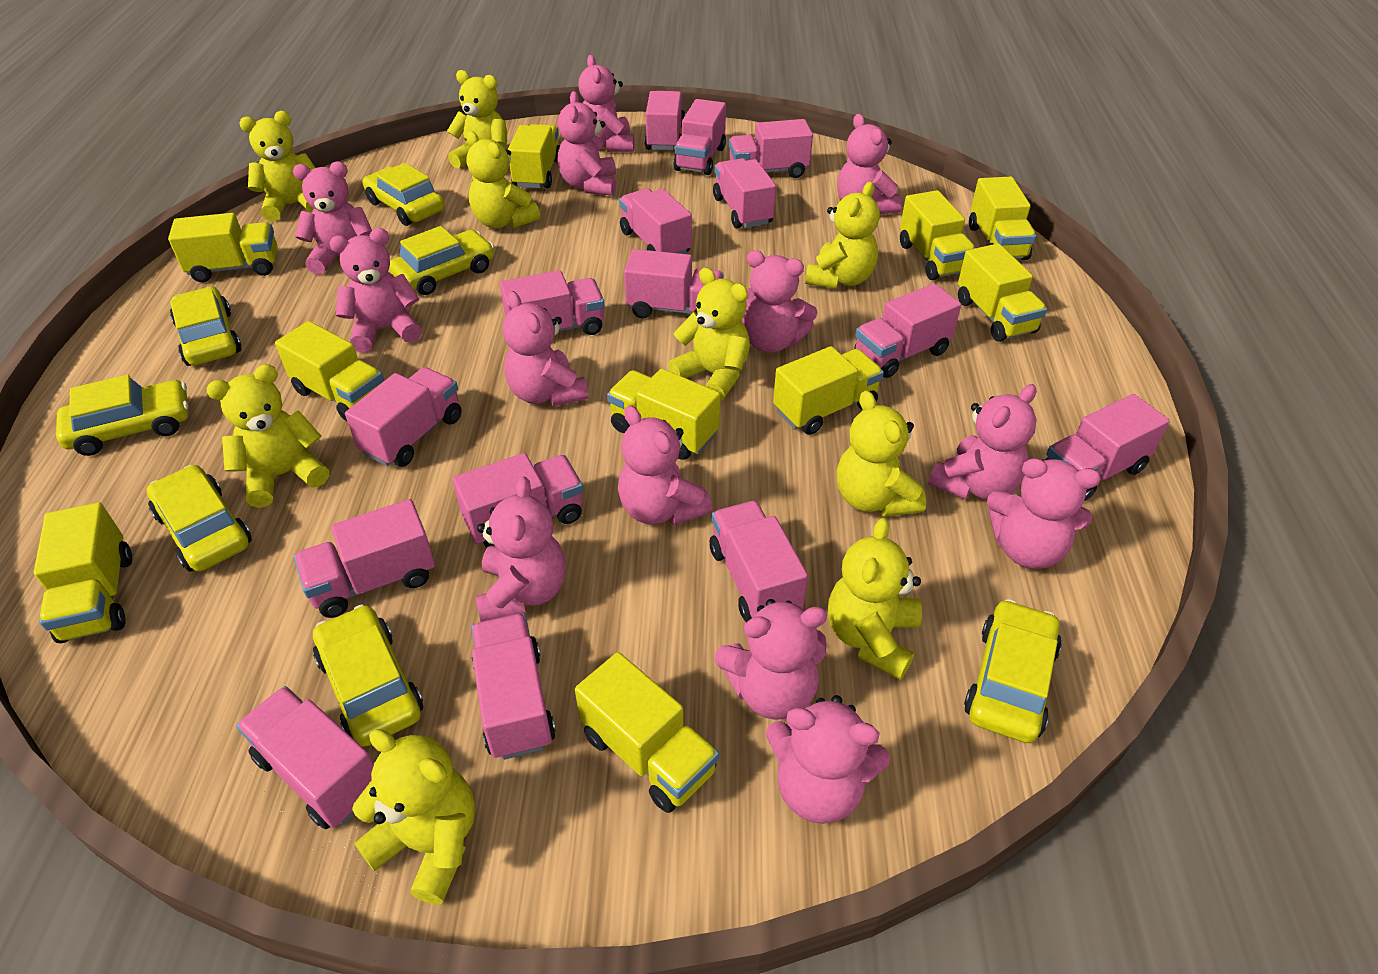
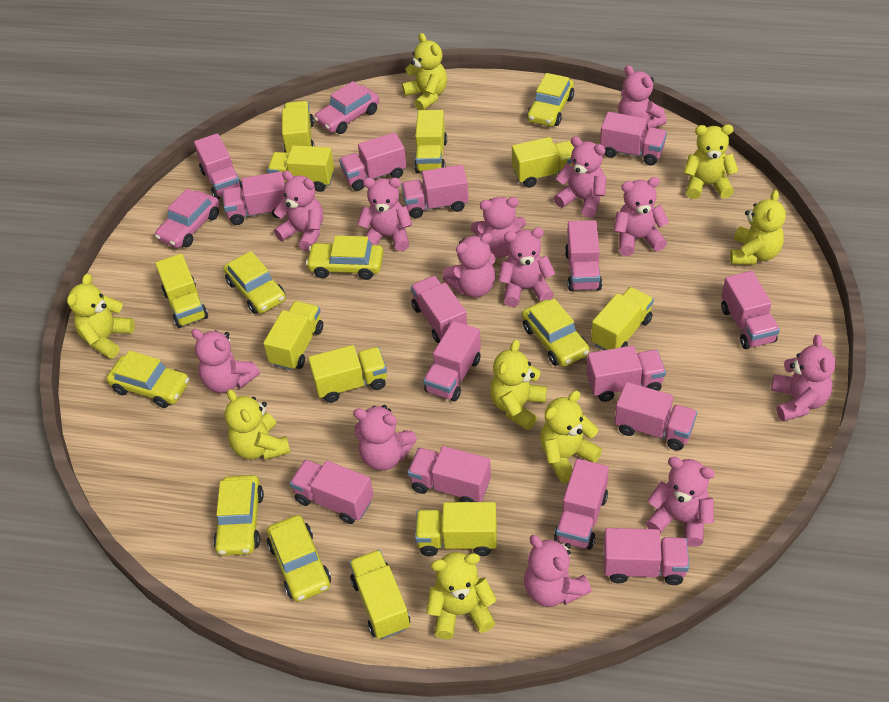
pink car: 0 -> 2
yellow teddy bear: 9 -> 8

